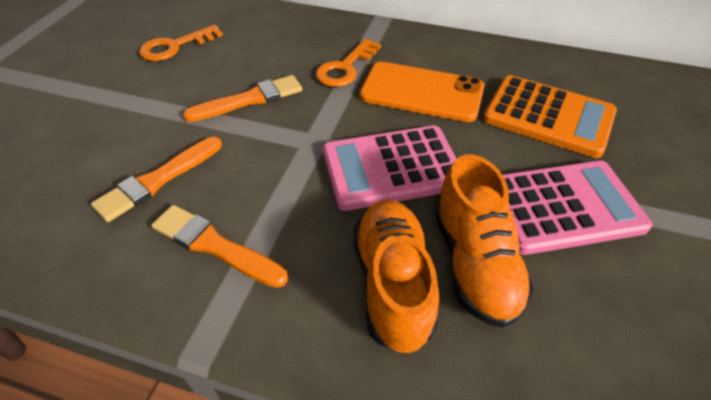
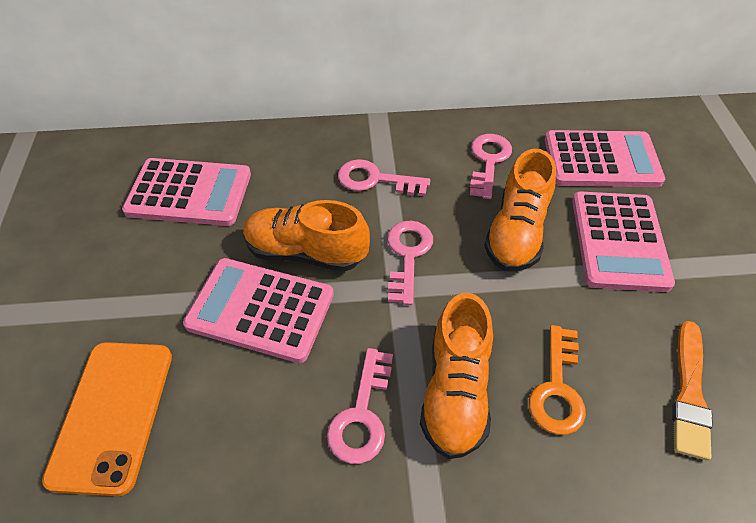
orange brush: 3 -> 1
orange calculator: 1 -> 0
orange key: 2 -> 1
orange shoe: 2 -> 3
pink calculator: 2 -> 4
pink key: 0 -> 4

